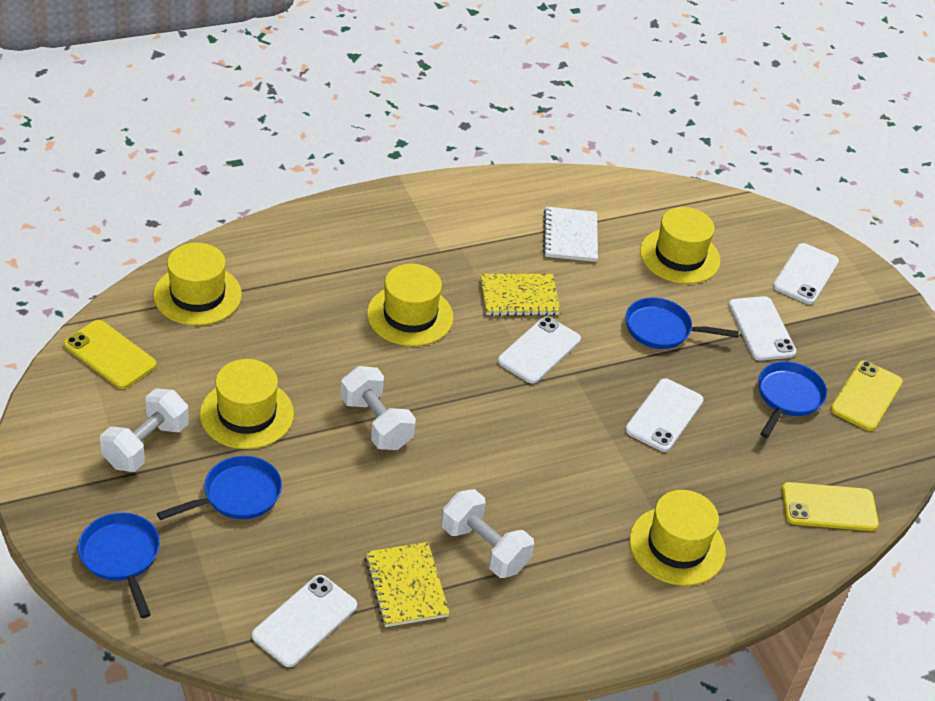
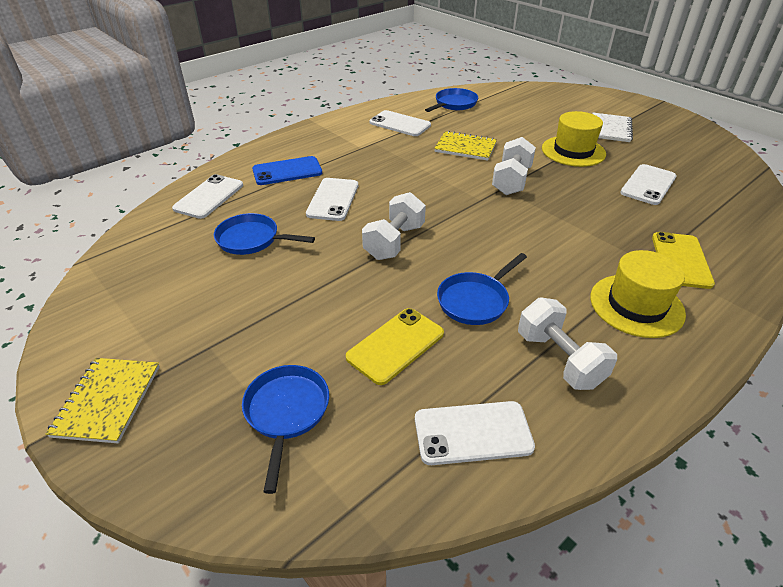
blue phone: 0 -> 1
yellow hat: 5 -> 2
yellow phone: 3 -> 2

